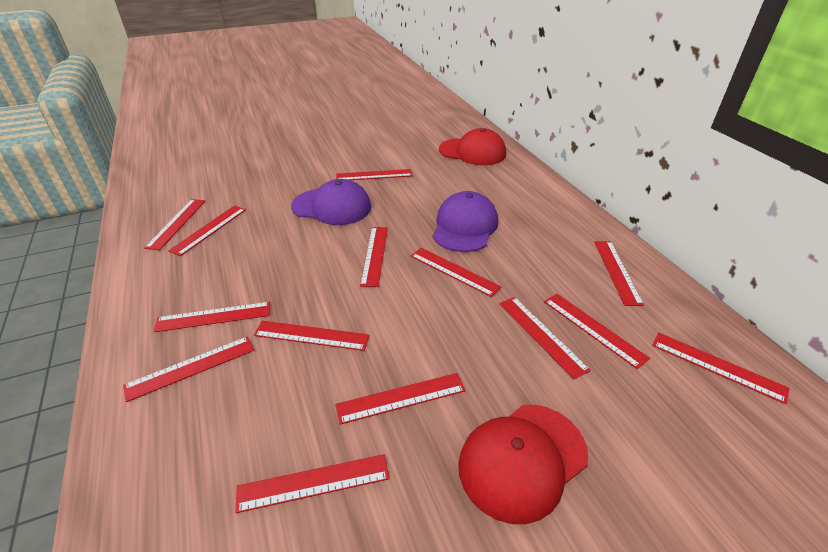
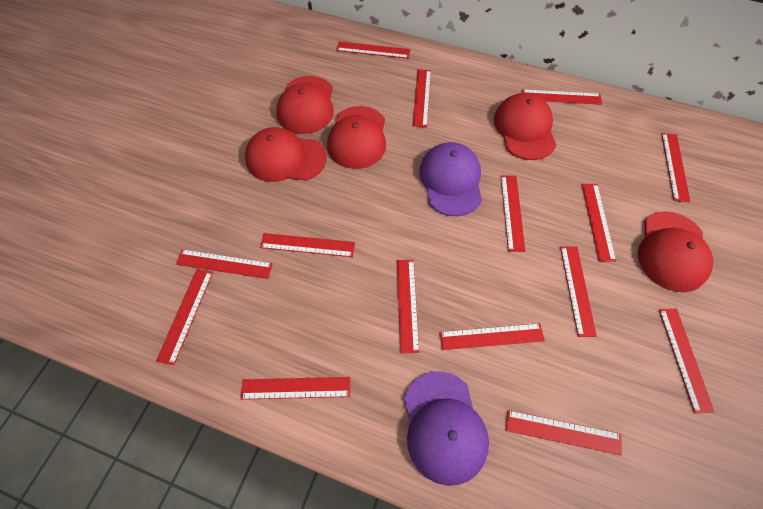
red cap: 2 -> 5
red ruler: 14 -> 15

